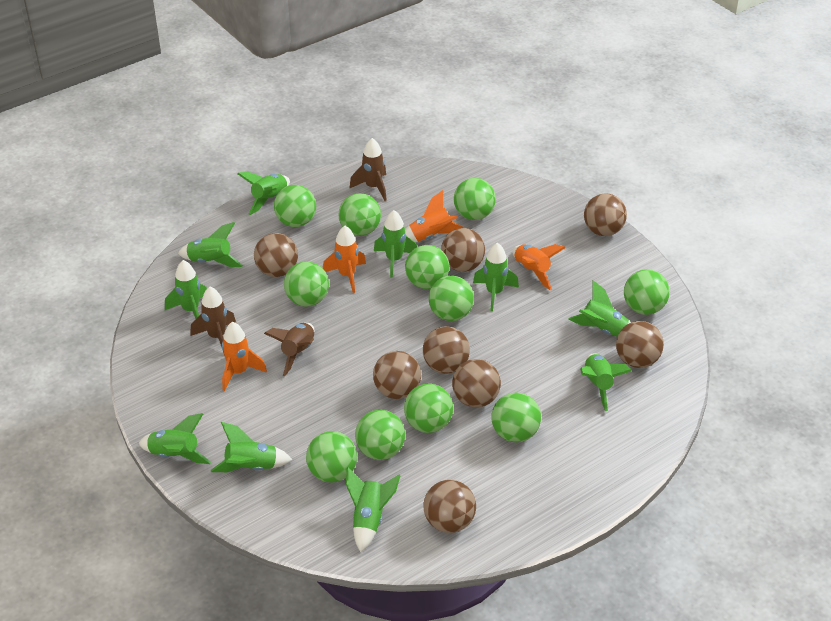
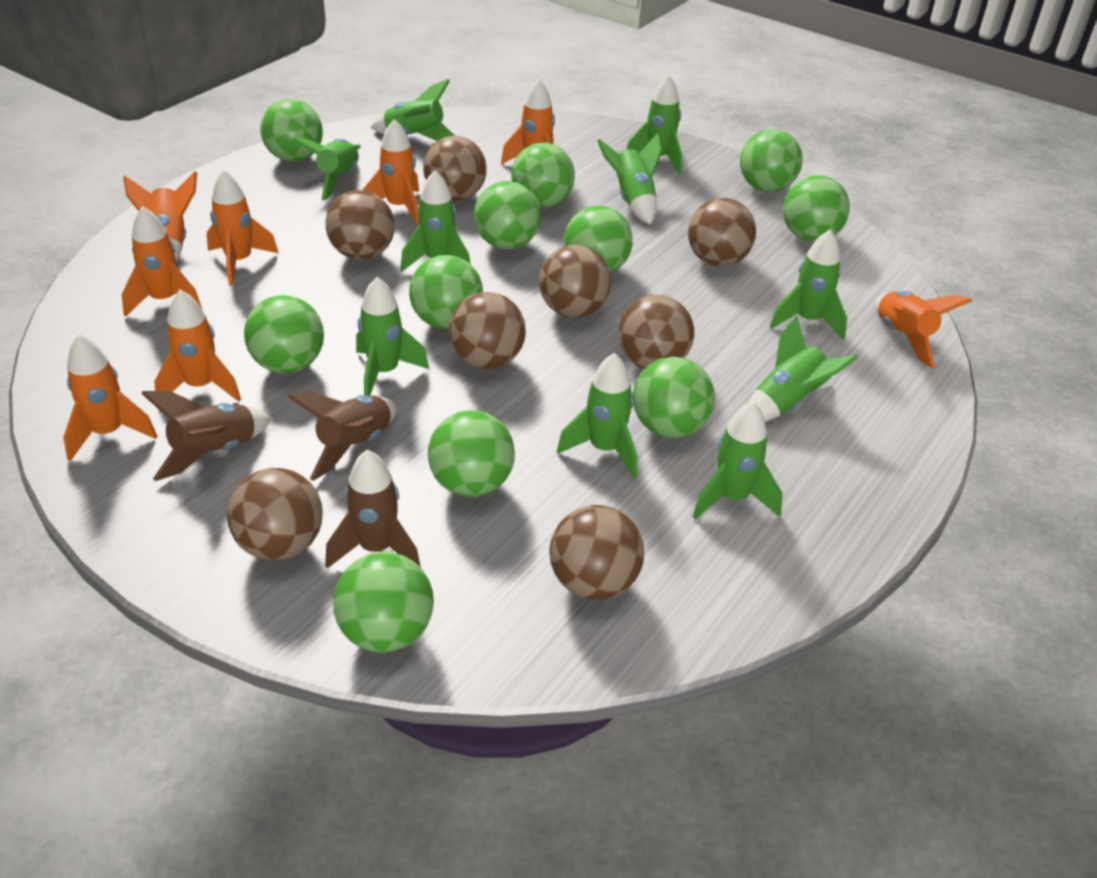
orange rocket: 4 -> 8

